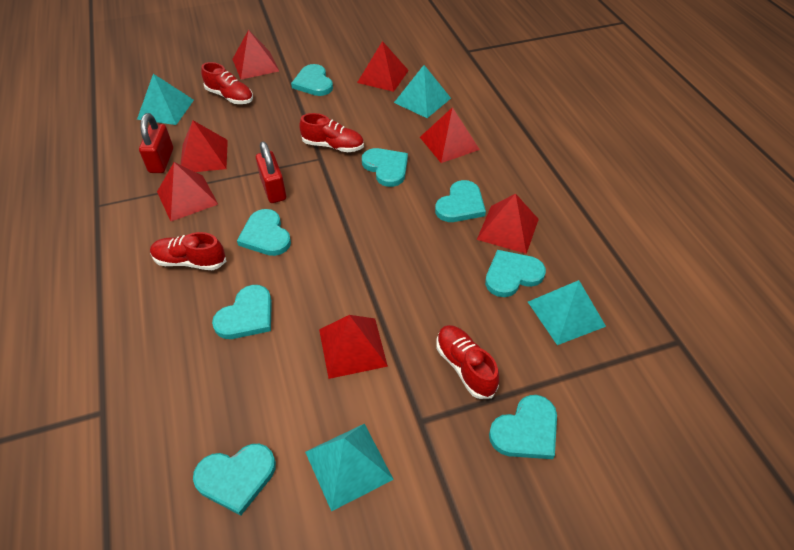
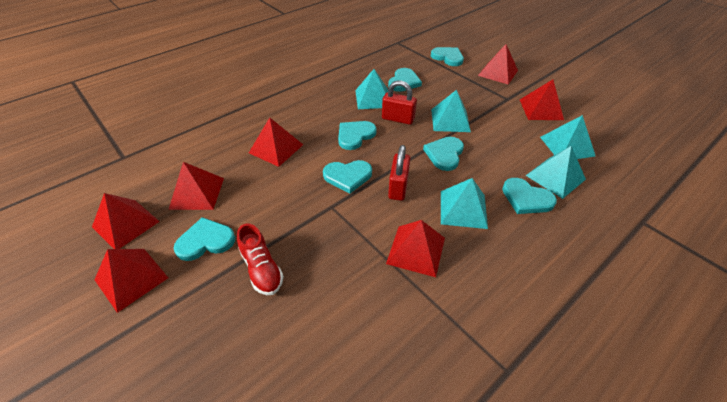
red shoe: 4 -> 1
turquoise heart: 8 -> 7
turquoise pyramid: 4 -> 5

